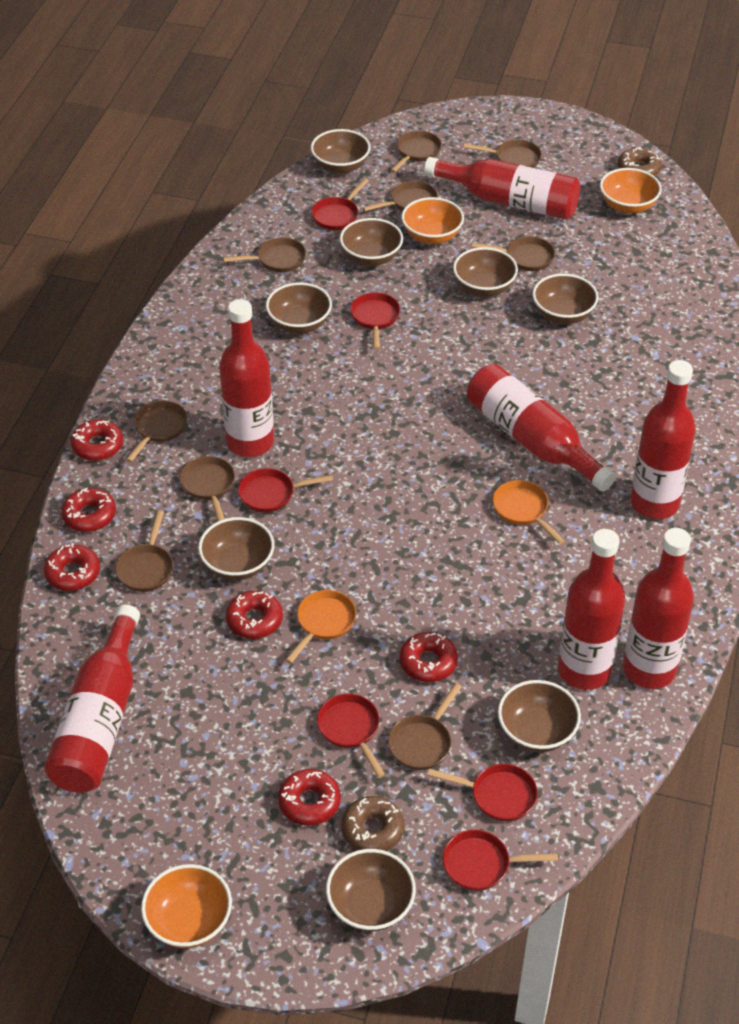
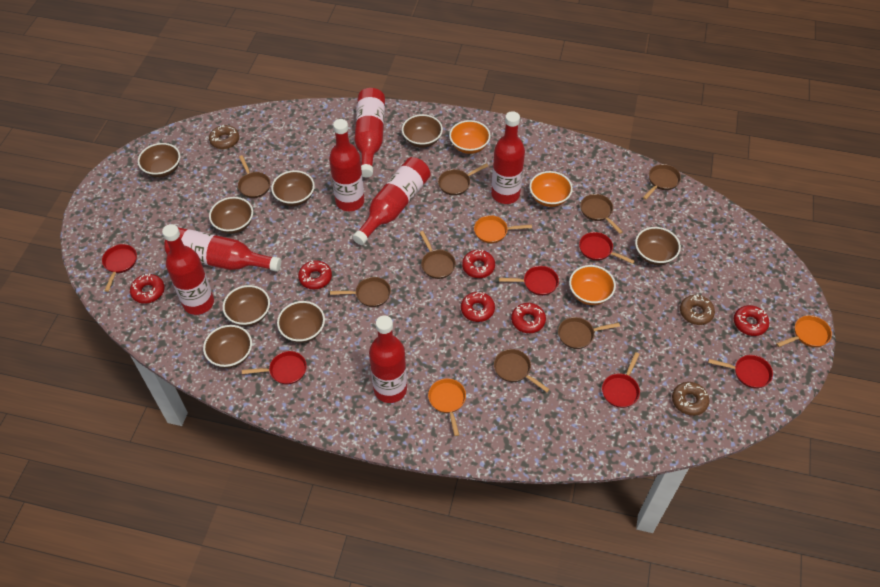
brown donut: 2 -> 3
brown pan: 9 -> 8
orange pan: 2 -> 3

